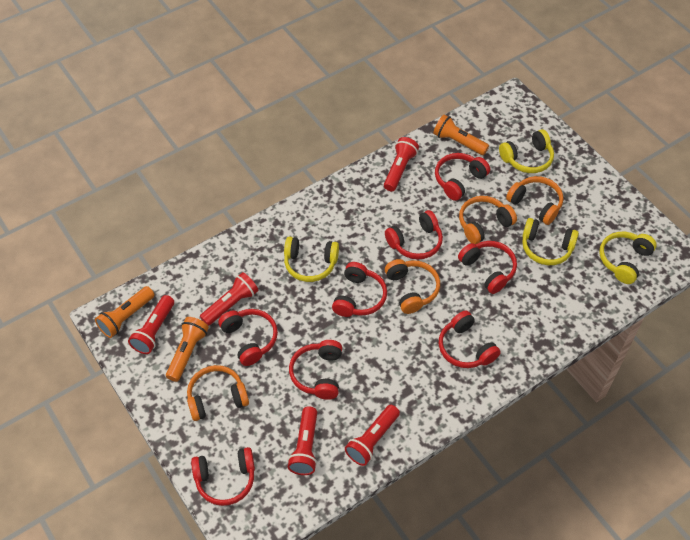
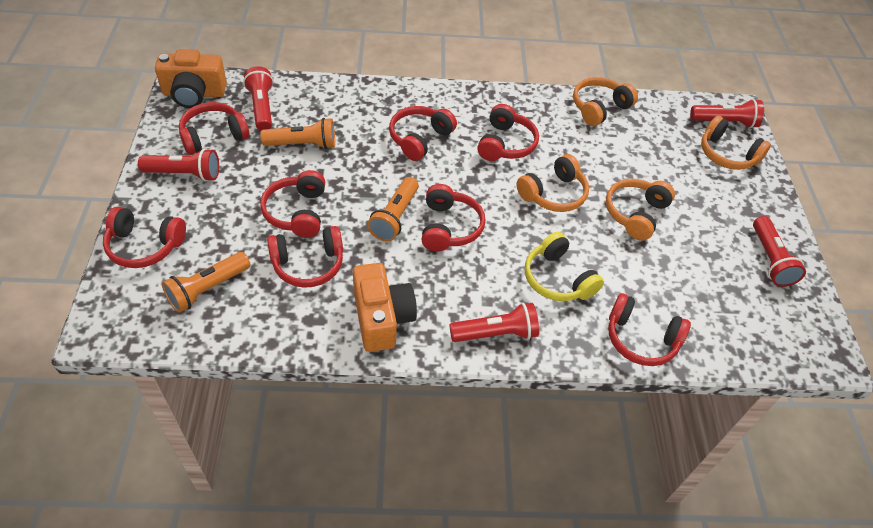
orange camera: 0 -> 2
yellow headphones: 4 -> 1

